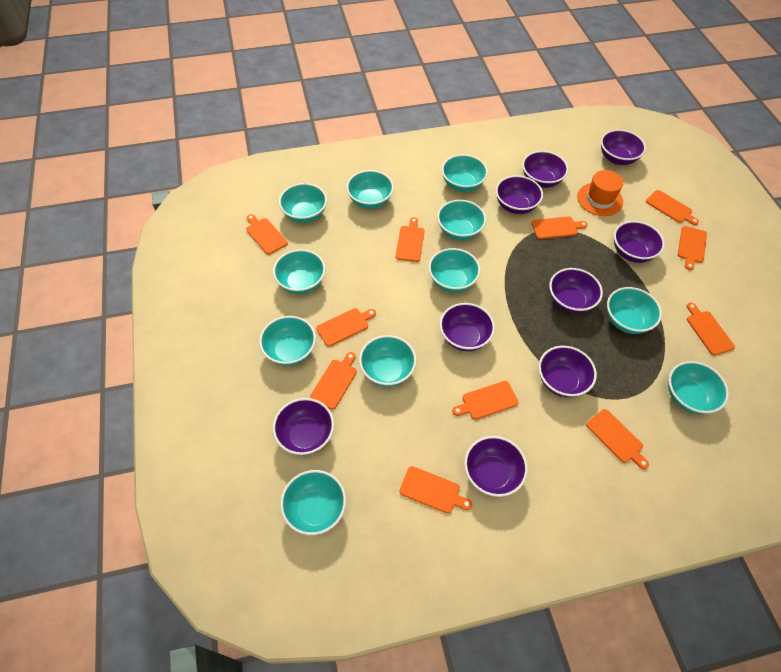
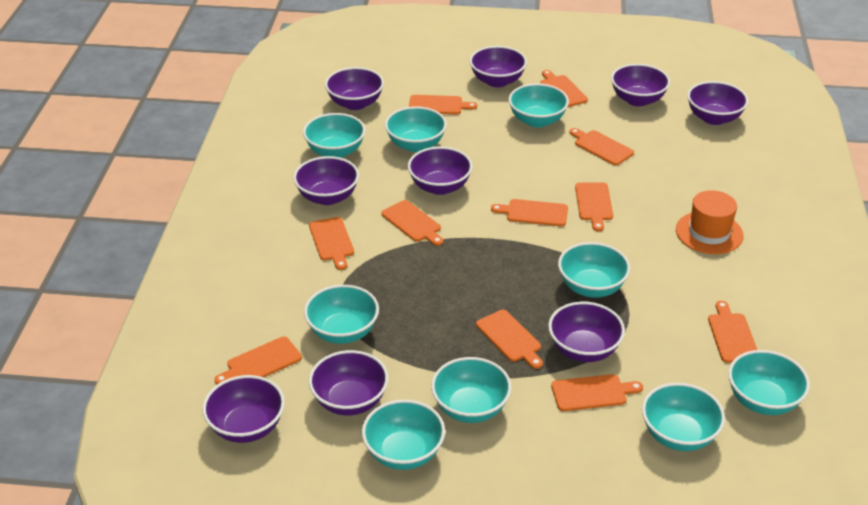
turquoise bowl: 11 -> 9

